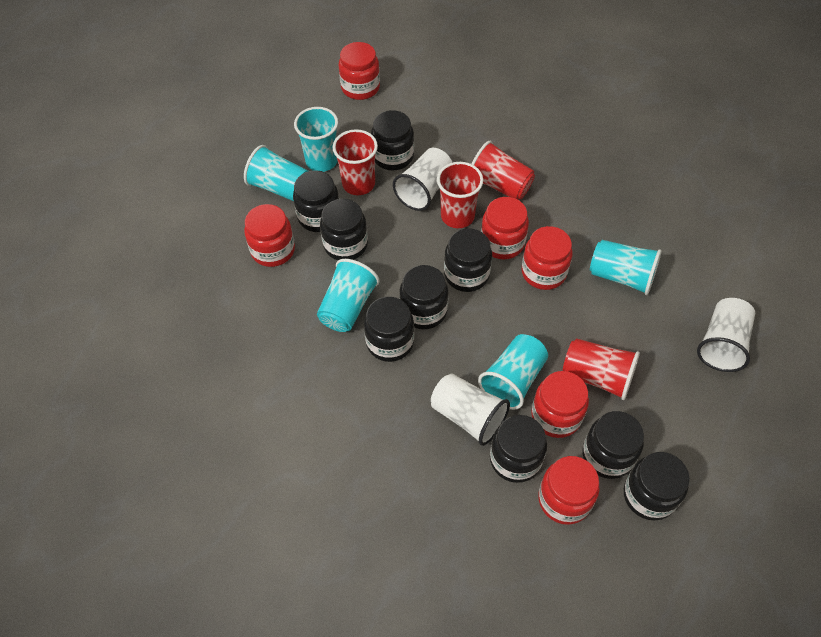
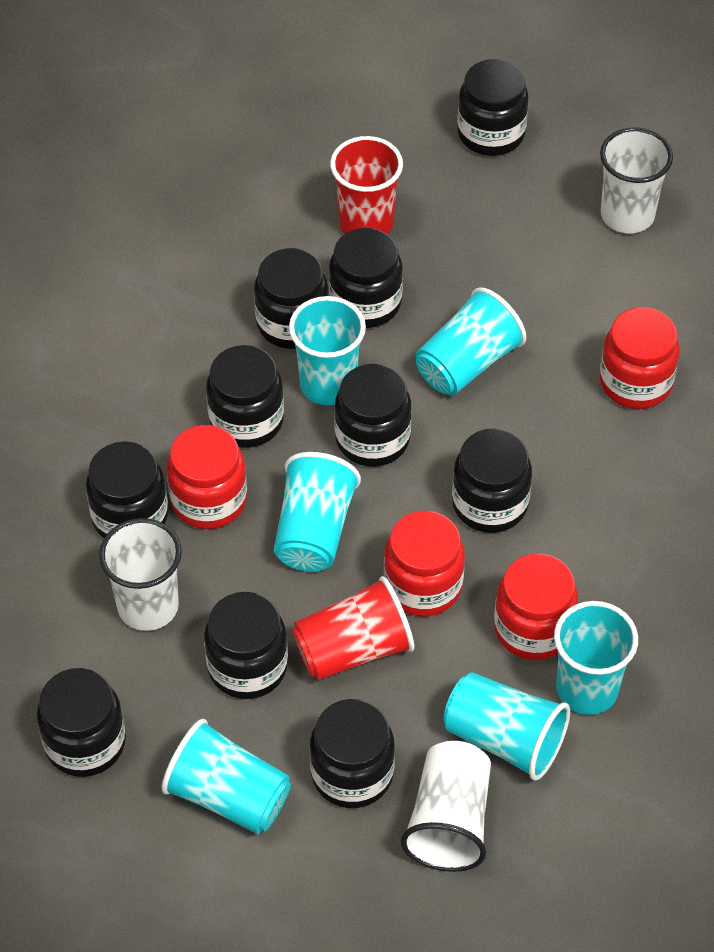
black jar: 9 -> 10
red cup: 4 -> 2
red jar: 6 -> 4
turquoise cup: 5 -> 6

